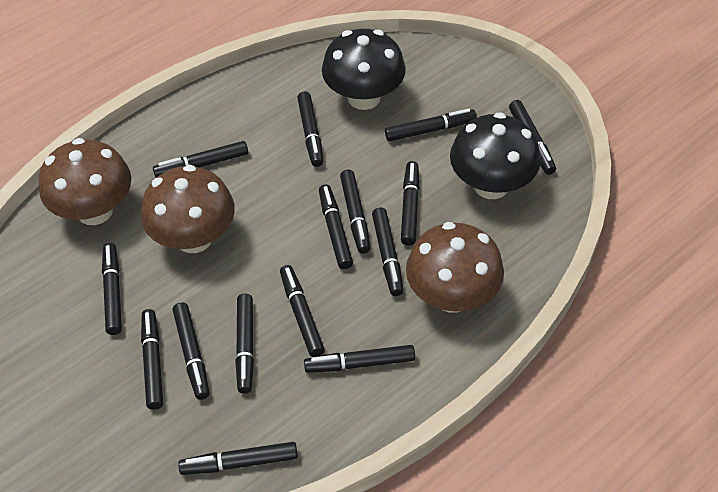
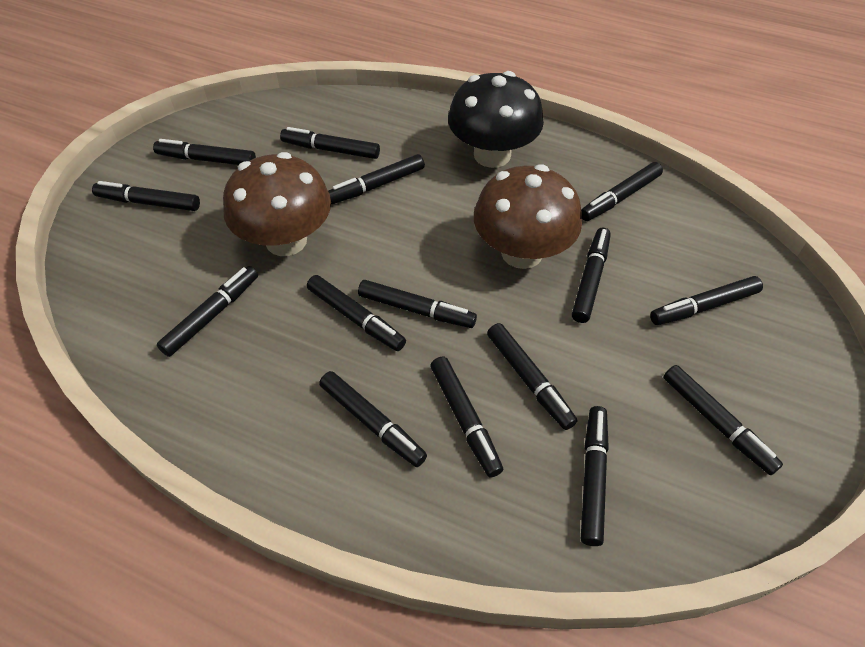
black mushroom: 2 -> 1
brown mushroom: 3 -> 2

